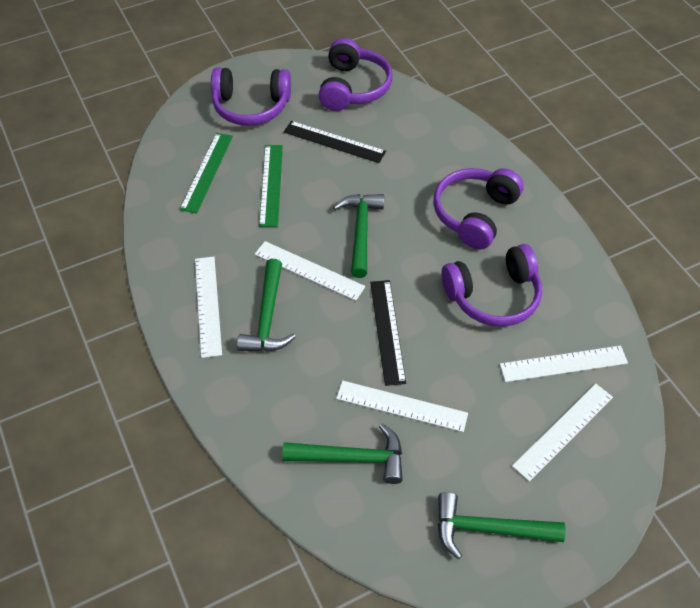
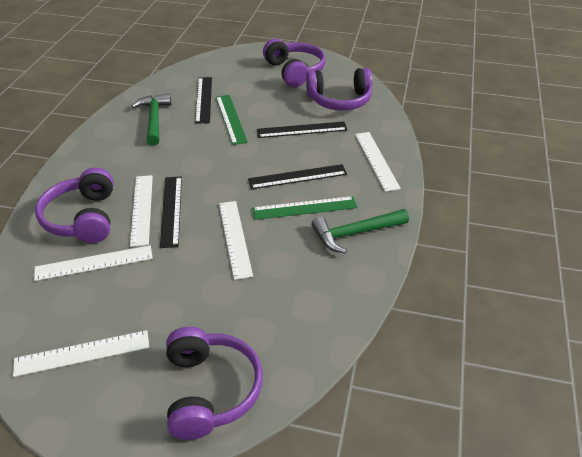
black ruler: 2 -> 4
green hammer: 4 -> 2

